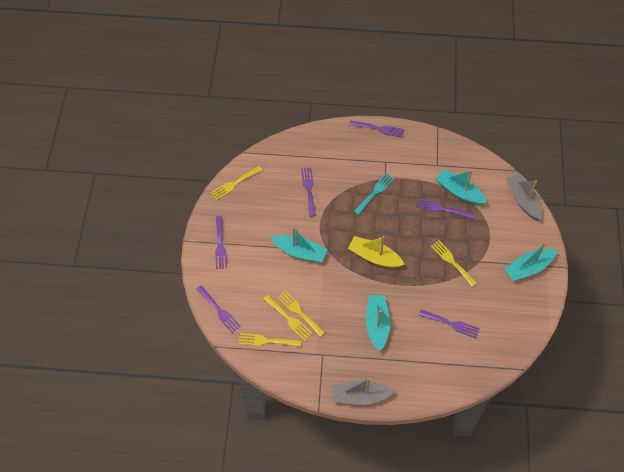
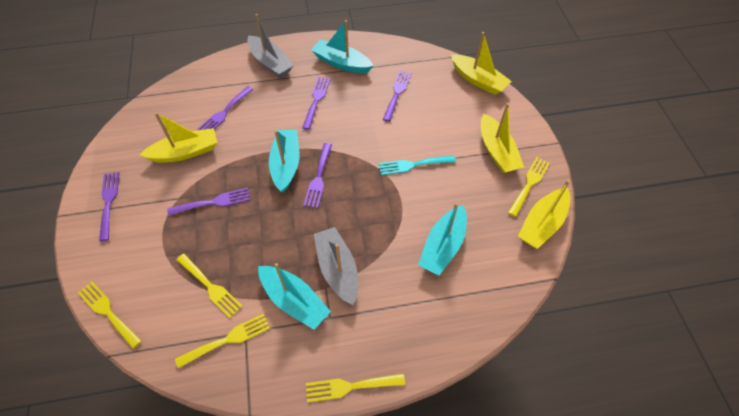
yellow boat: 1 -> 4

